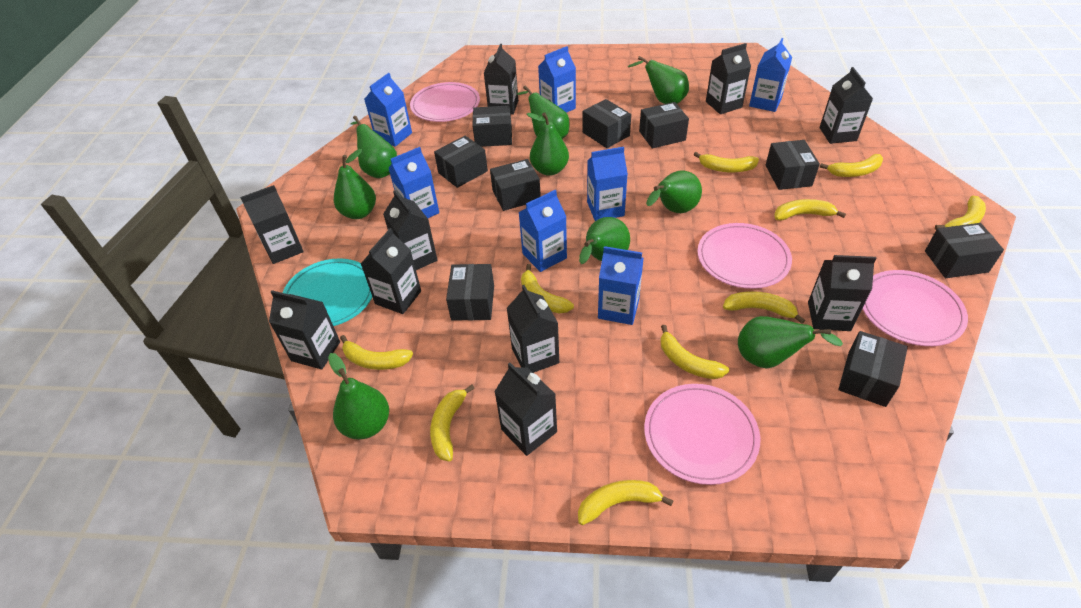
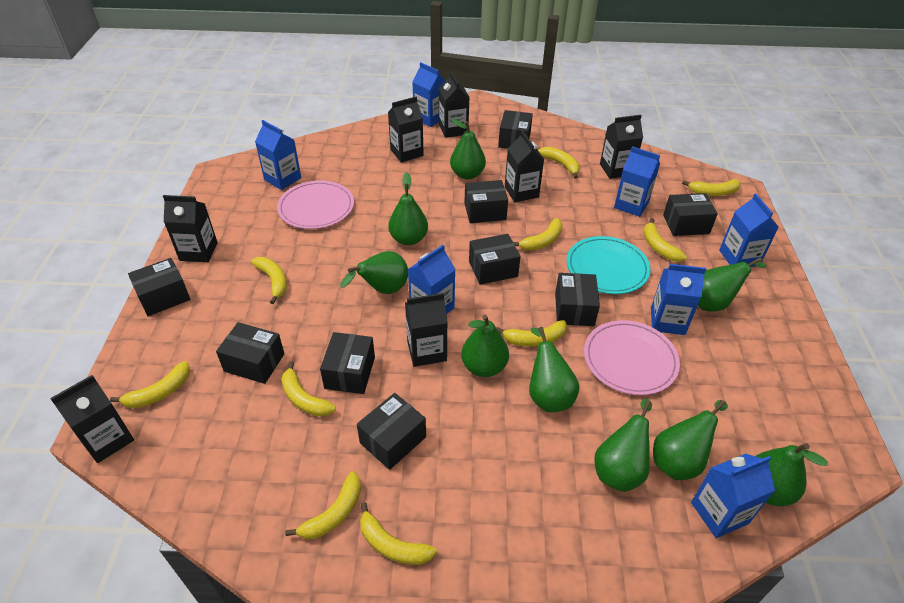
black carton: 10 -> 7
pink plate: 4 -> 2

